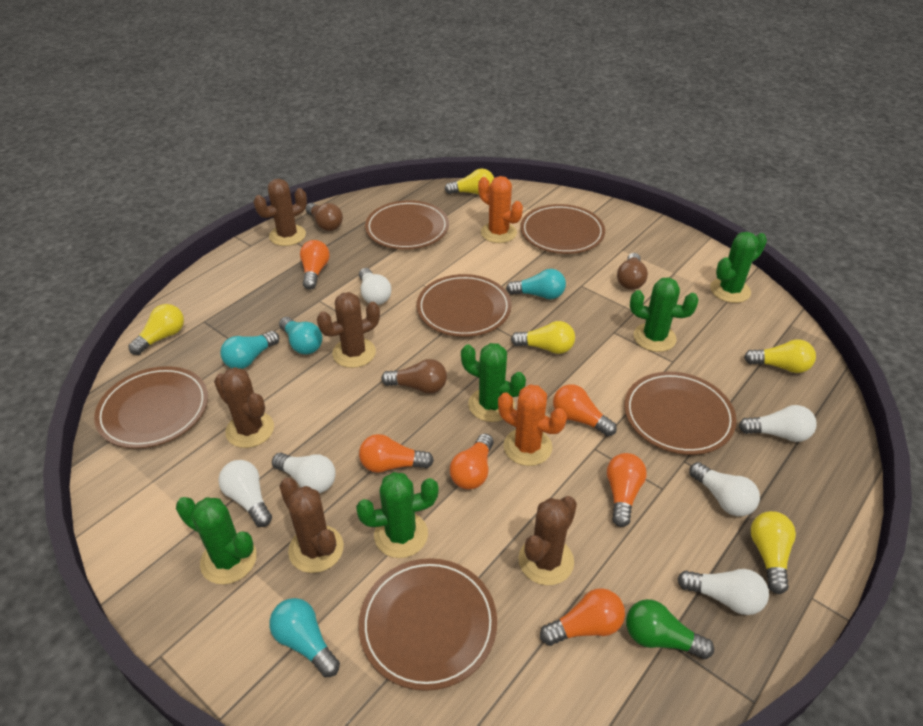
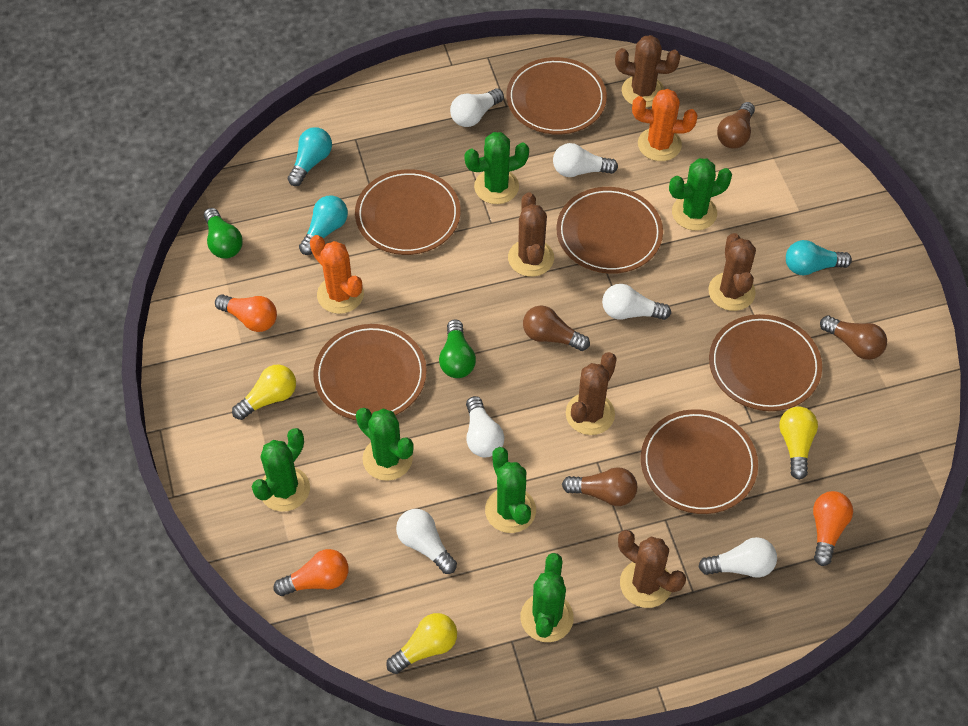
brown light bulb: 3 -> 4
green cactus: 5 -> 6
green light bulb: 1 -> 2
orange light bulb: 6 -> 3
turquoise light bulb: 4 -> 3
yellow light bulb: 5 -> 3

